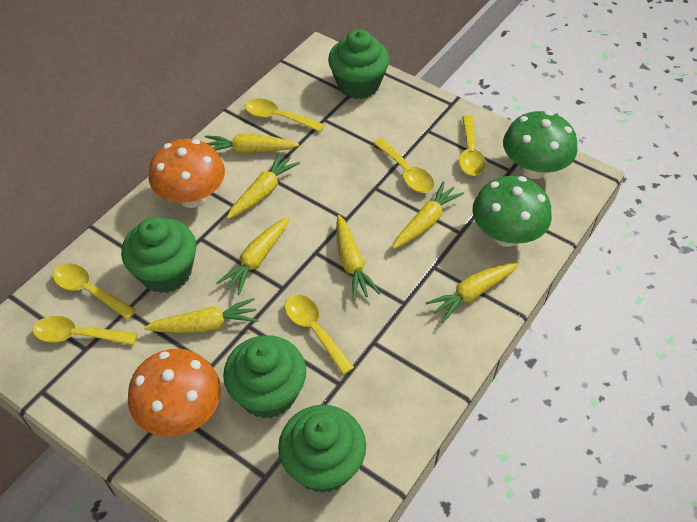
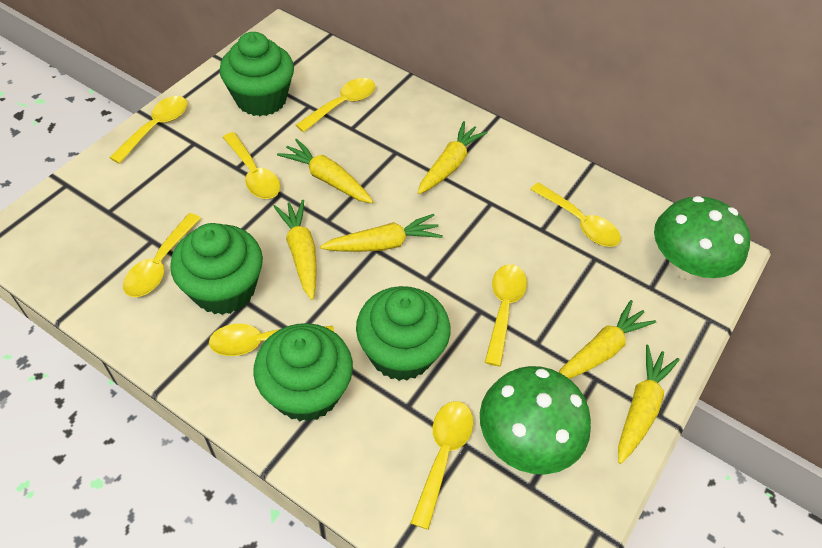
orange mushroom: 2 -> 0
yellow carrot: 7 -> 6
yellow spoon: 6 -> 8

